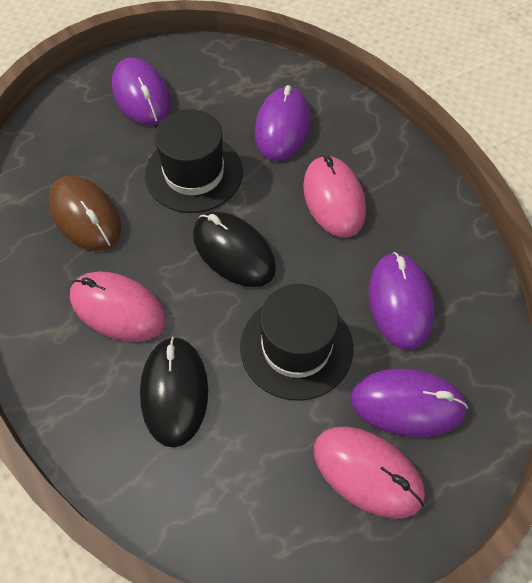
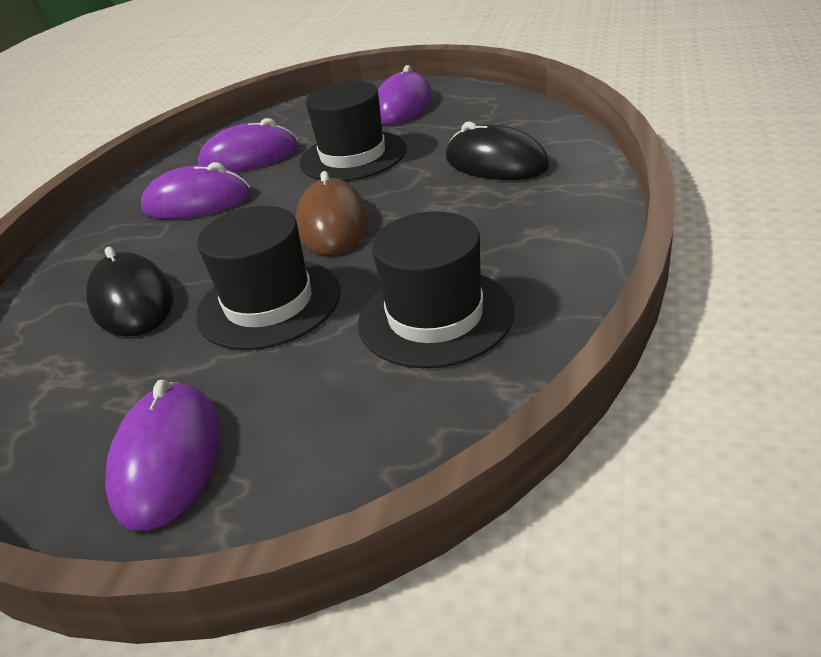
black hat: 2 -> 3
pink mouse: 3 -> 0

